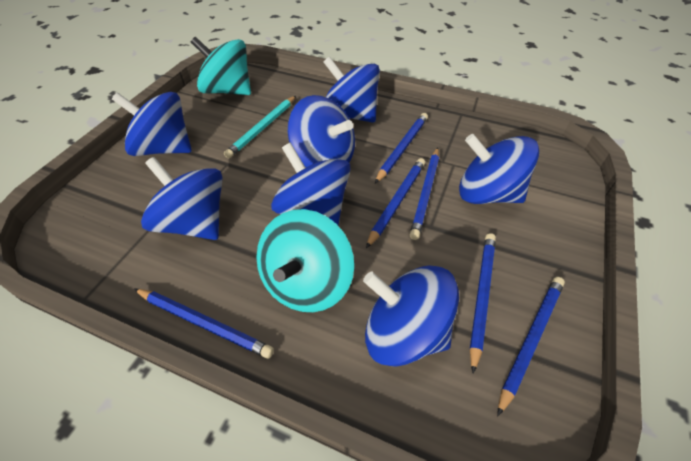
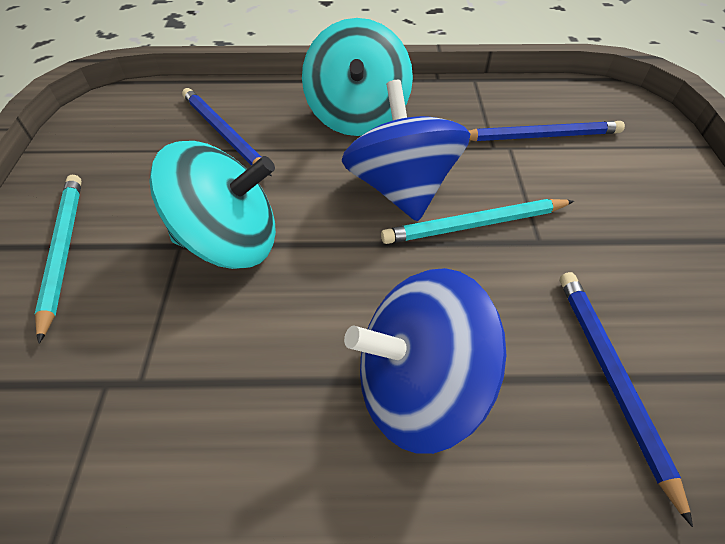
blue pencil: 6 -> 3
blue spinning top: 7 -> 2
turquoise pencil: 1 -> 2

